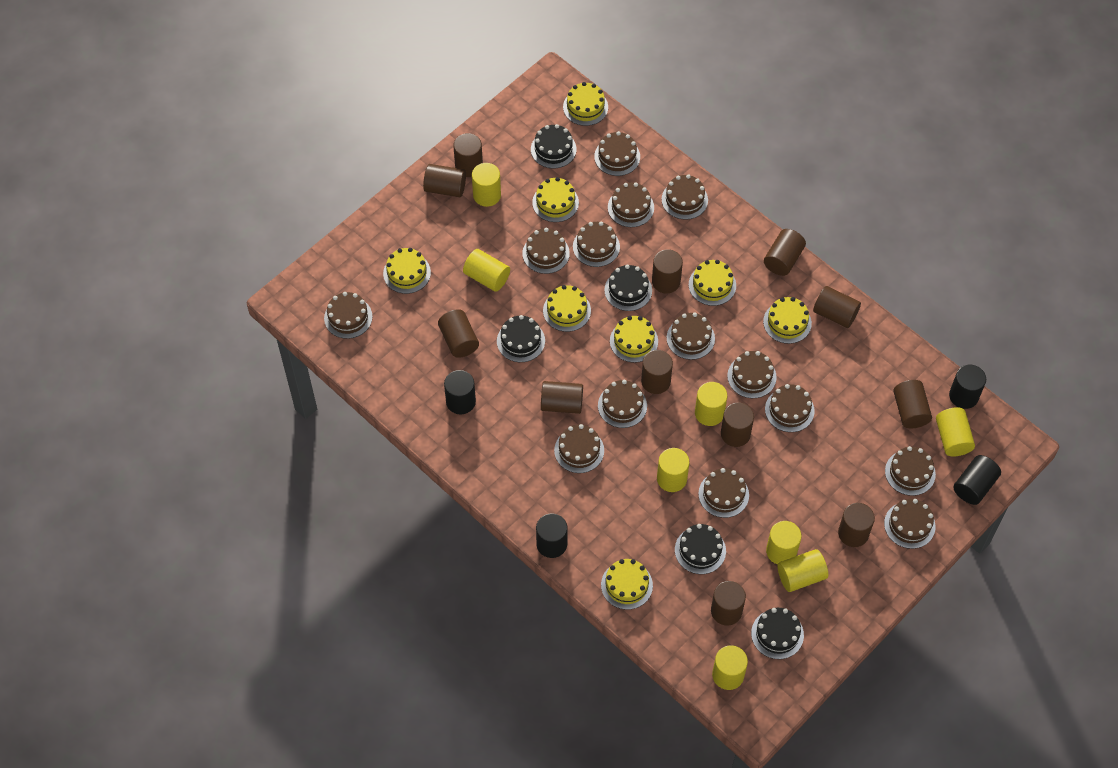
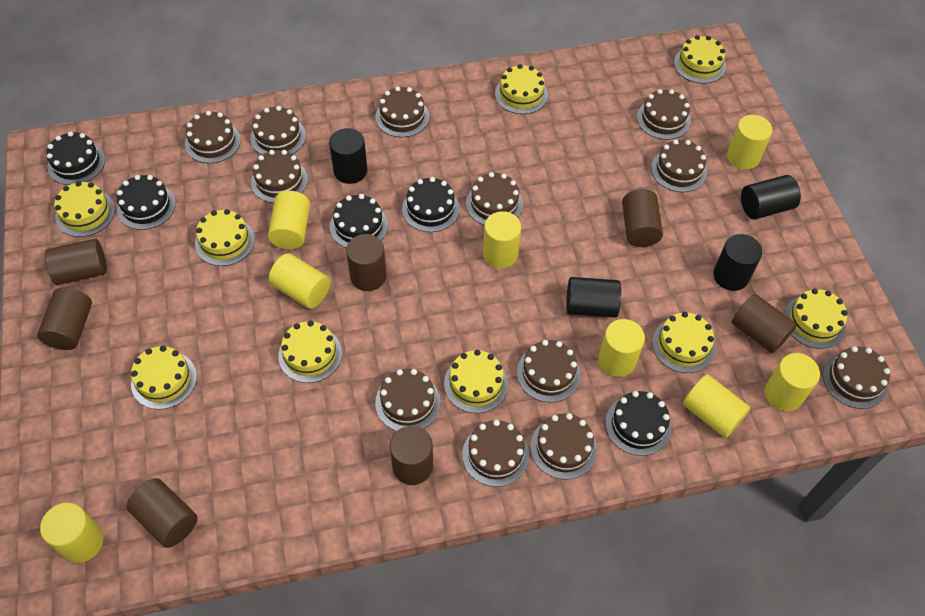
brown cake: 14 -> 12
brown cylinder: 12 -> 7
yellow cake: 8 -> 9

